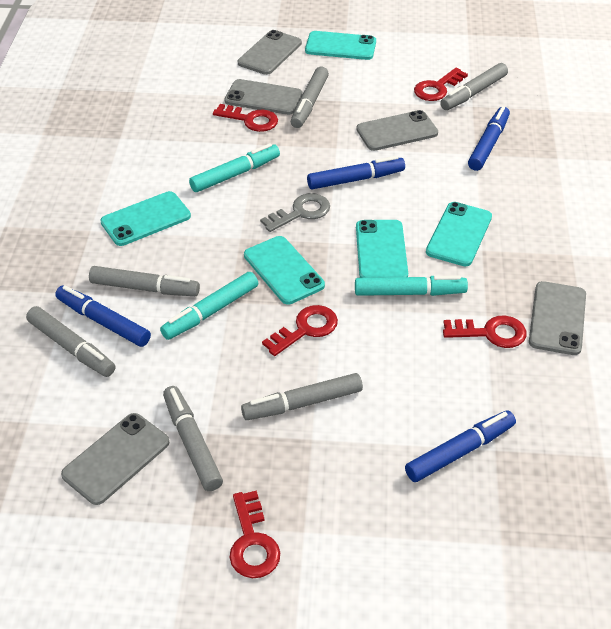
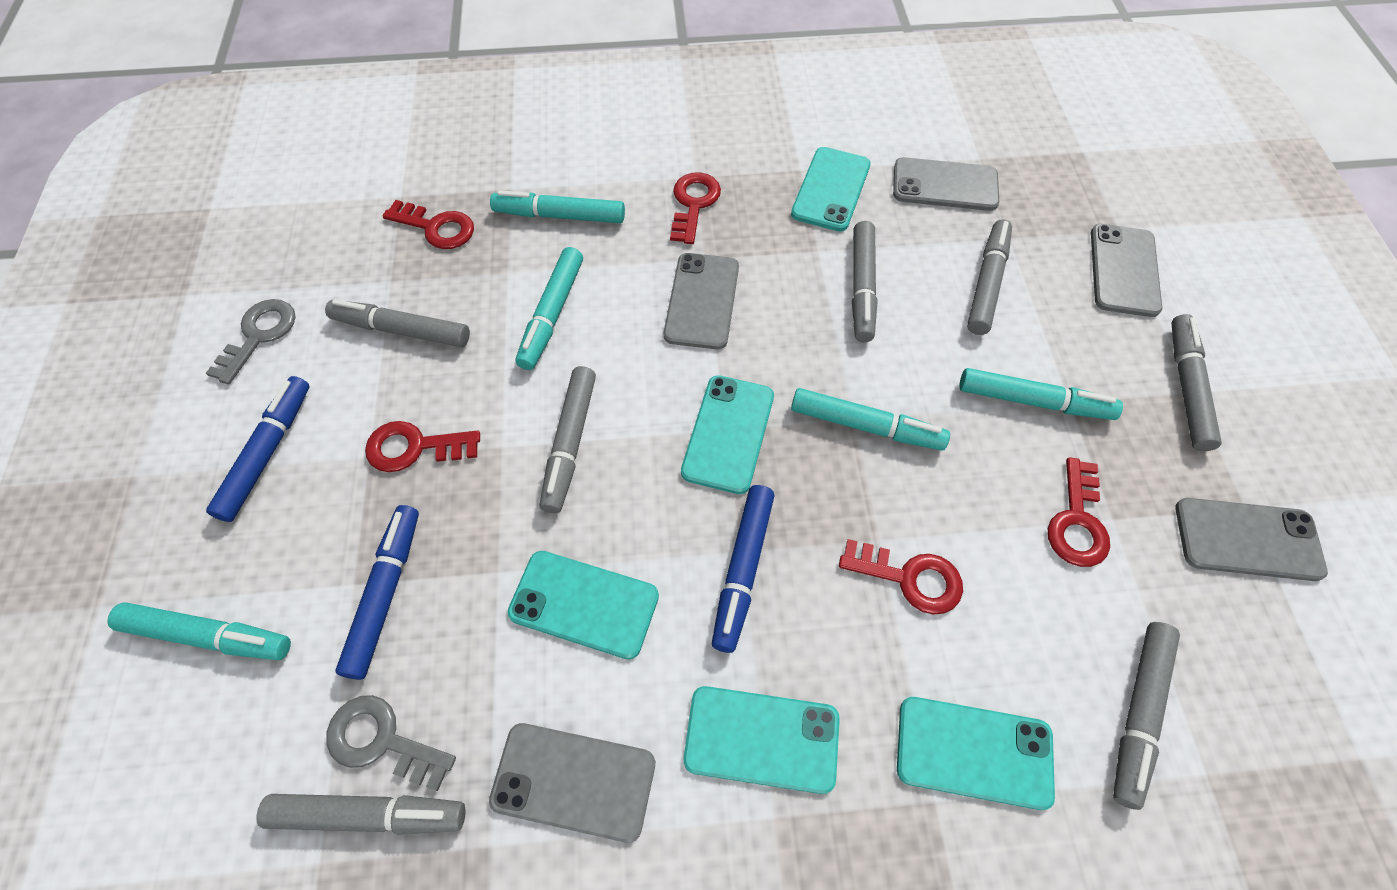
blue marker: 4 -> 3
grey key: 1 -> 2
grey marker: 6 -> 7
turquoise marker: 3 -> 5

